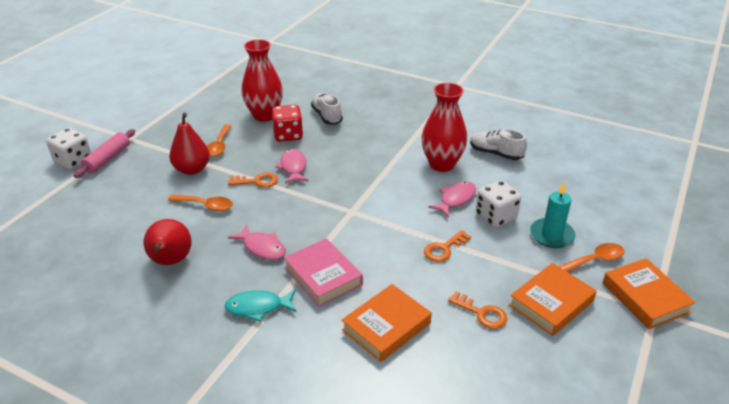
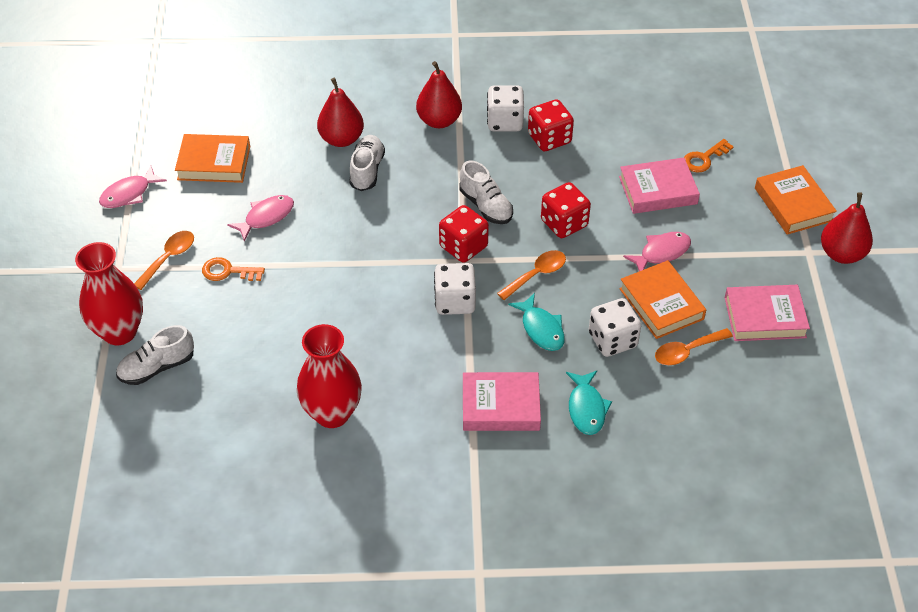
orange key: 3 -> 2
pink book: 1 -> 3
pink rolling pin: 1 -> 0
red dice: 1 -> 3
red pear: 2 -> 3
turquoise candle: 1 -> 0
turquoise fish: 1 -> 2
white dice: 2 -> 3
white shoe: 2 -> 3

